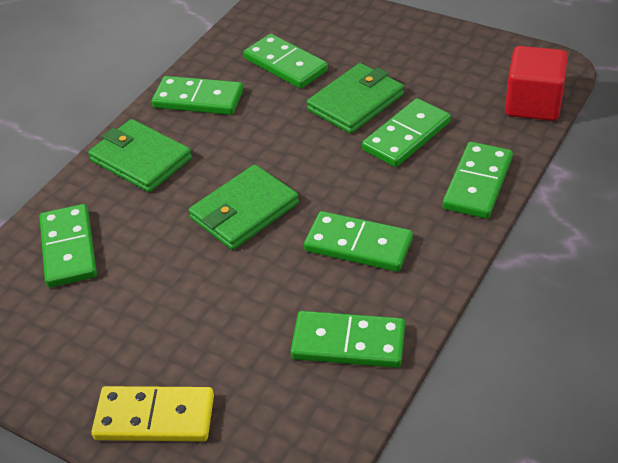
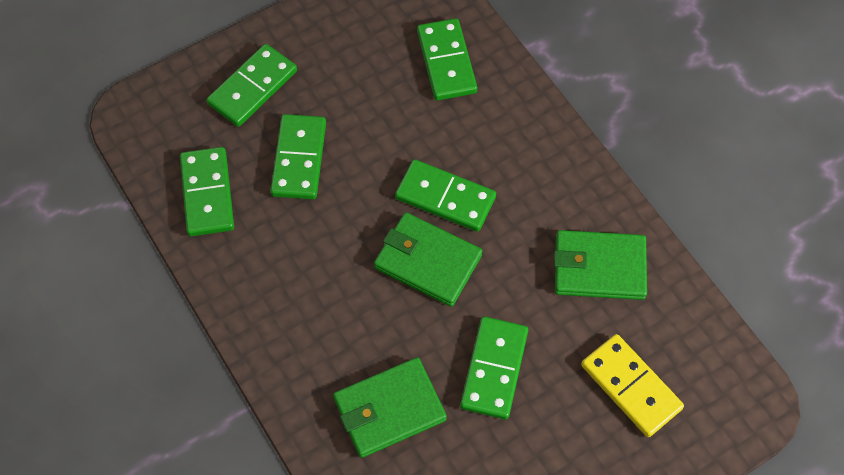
green domino: 7 -> 6
red cube: 1 -> 0

